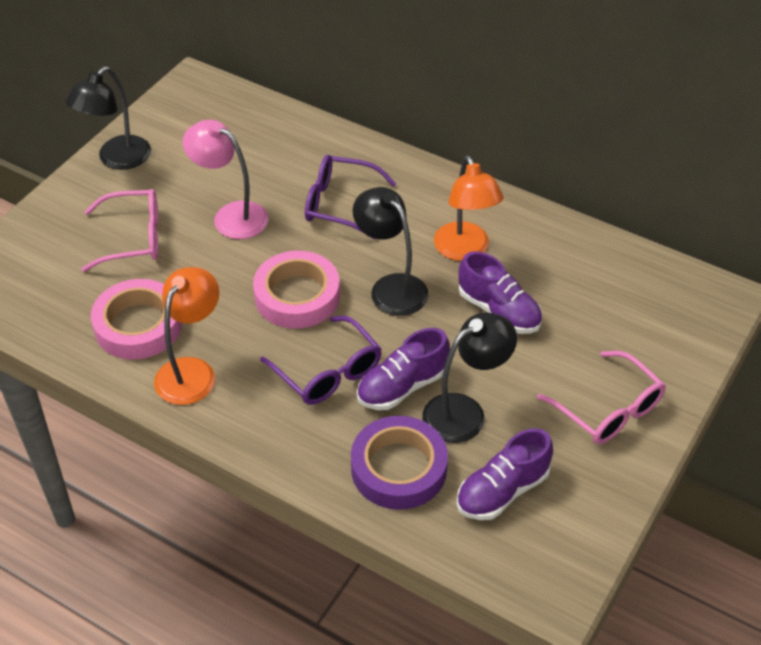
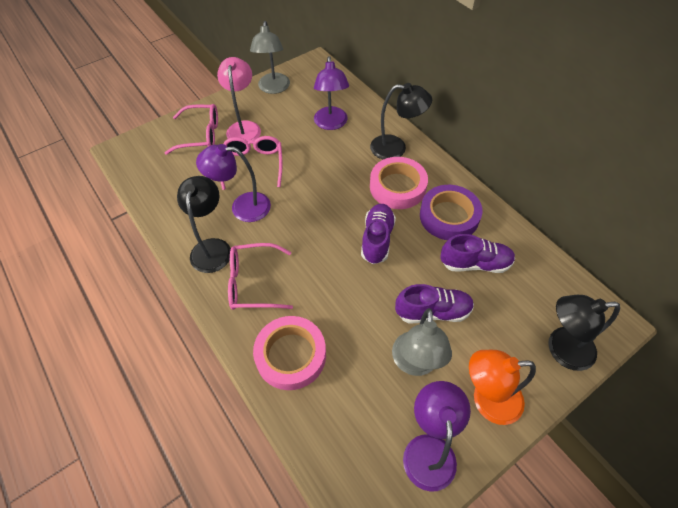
grey lamp: 0 -> 2
orange lamp: 2 -> 1
pink glasses: 2 -> 3
purple glasses: 2 -> 0
purple lamp: 0 -> 3

